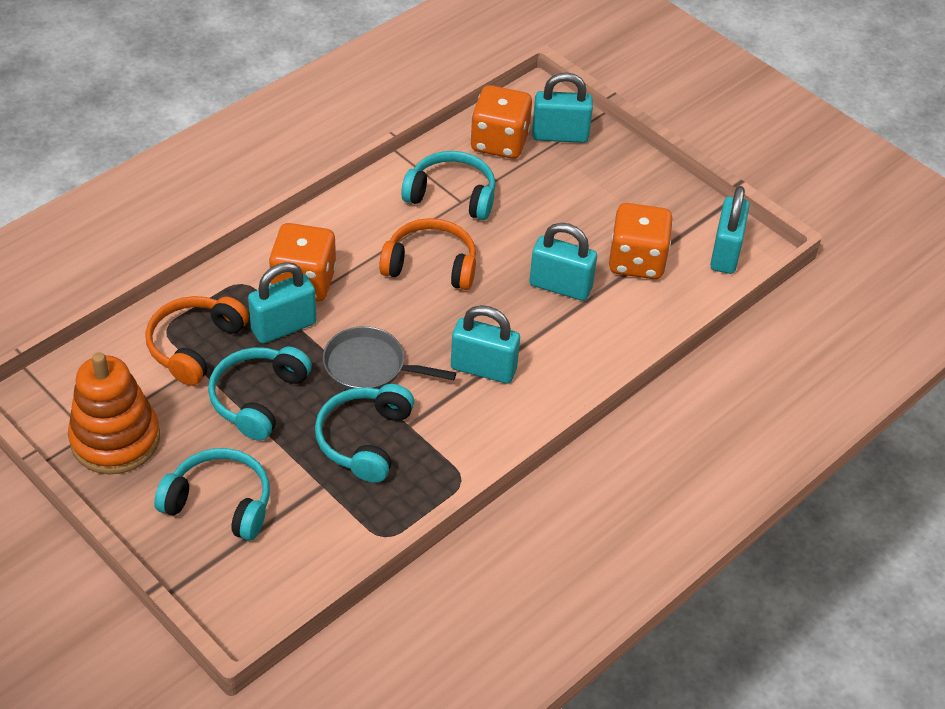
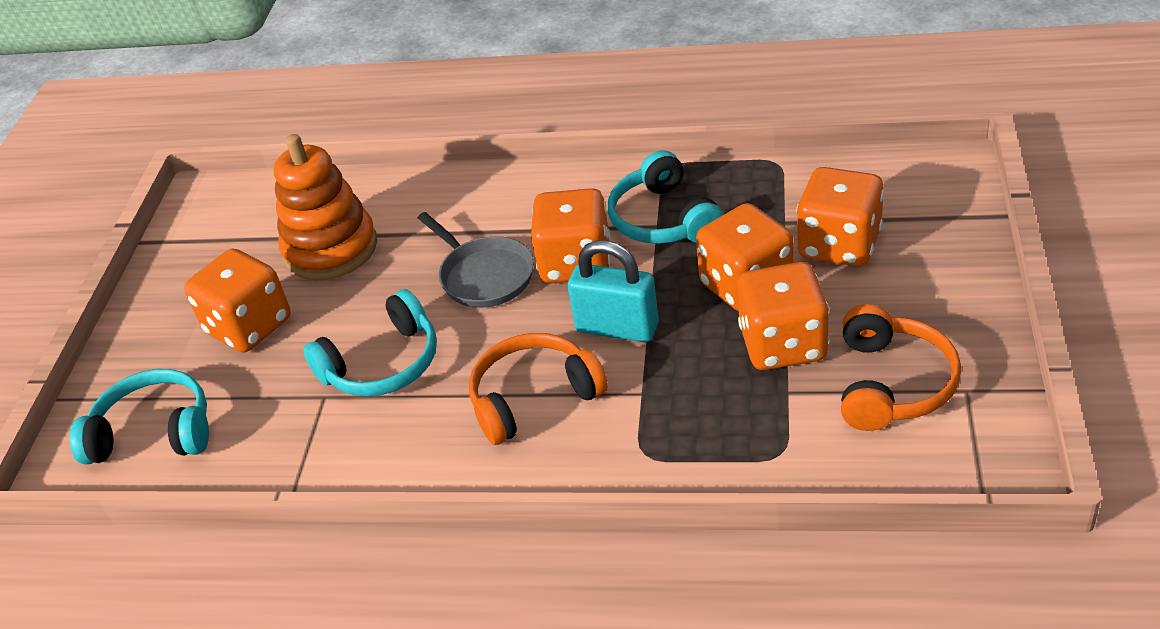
orange dice: 3 -> 5
turquoise headphones: 4 -> 3
turquoise padlock: 5 -> 1

